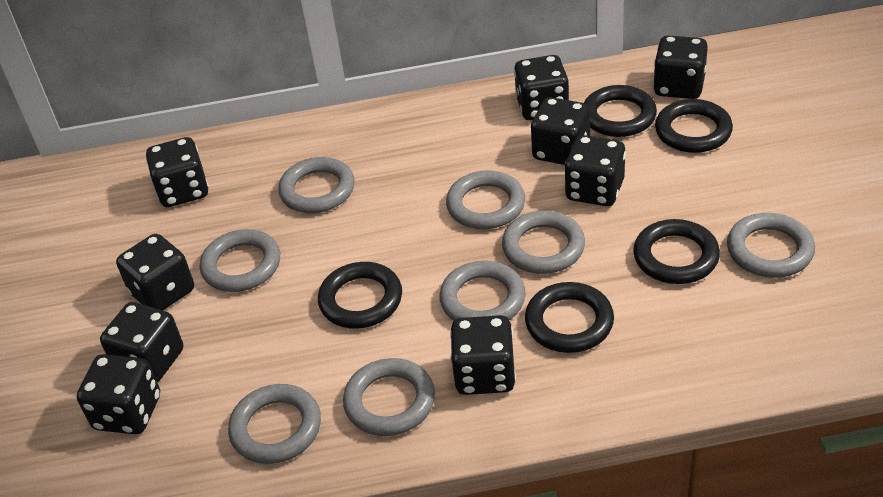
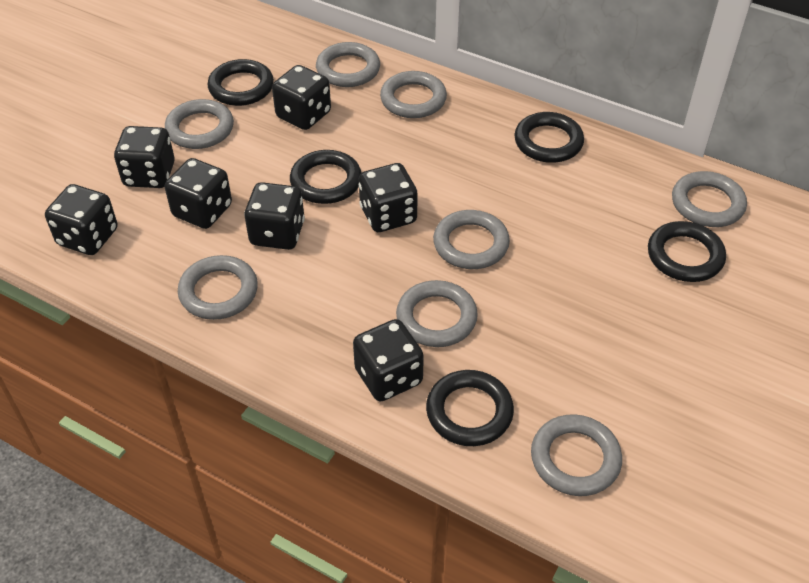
black dice: 9 -> 7

